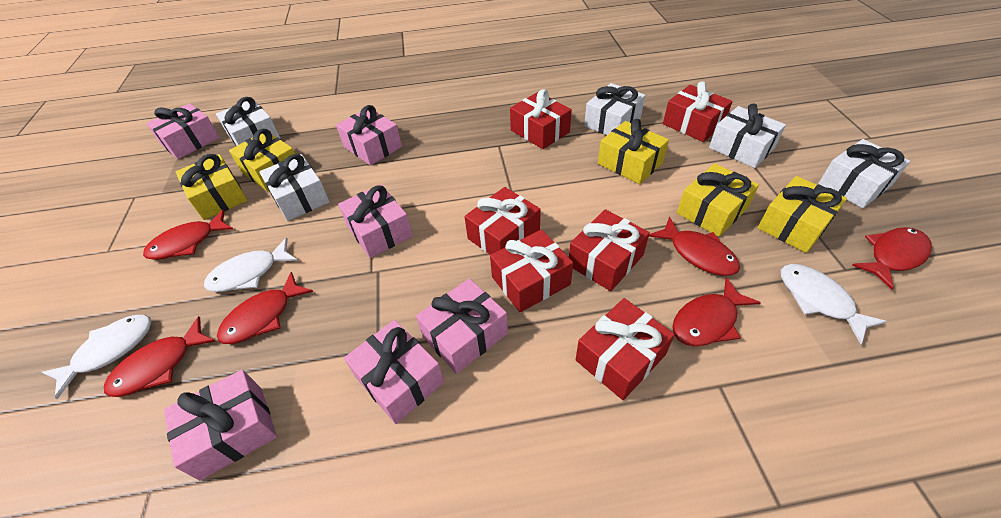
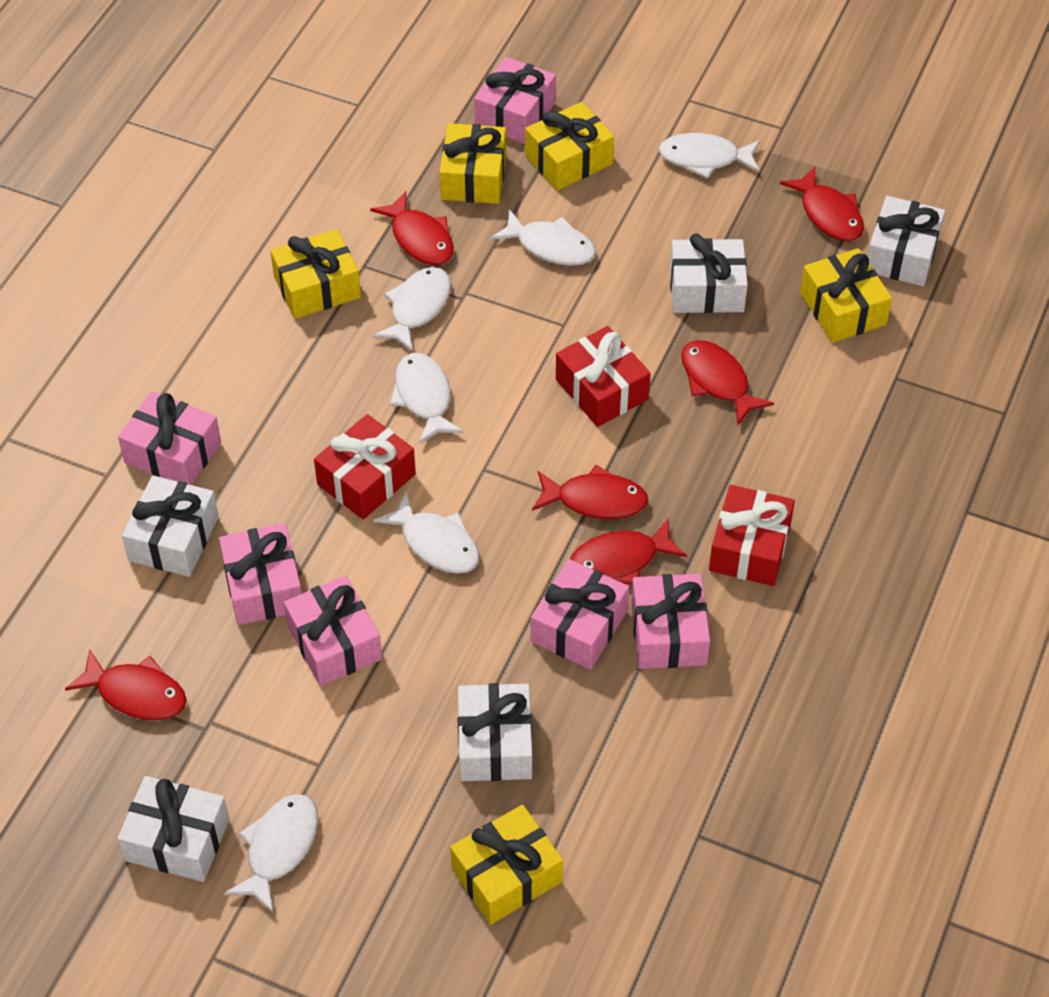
red gift: 6 -> 3
white fish: 3 -> 6

